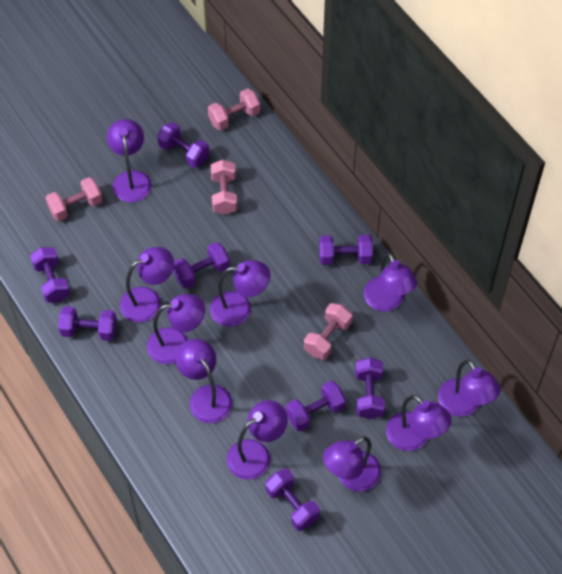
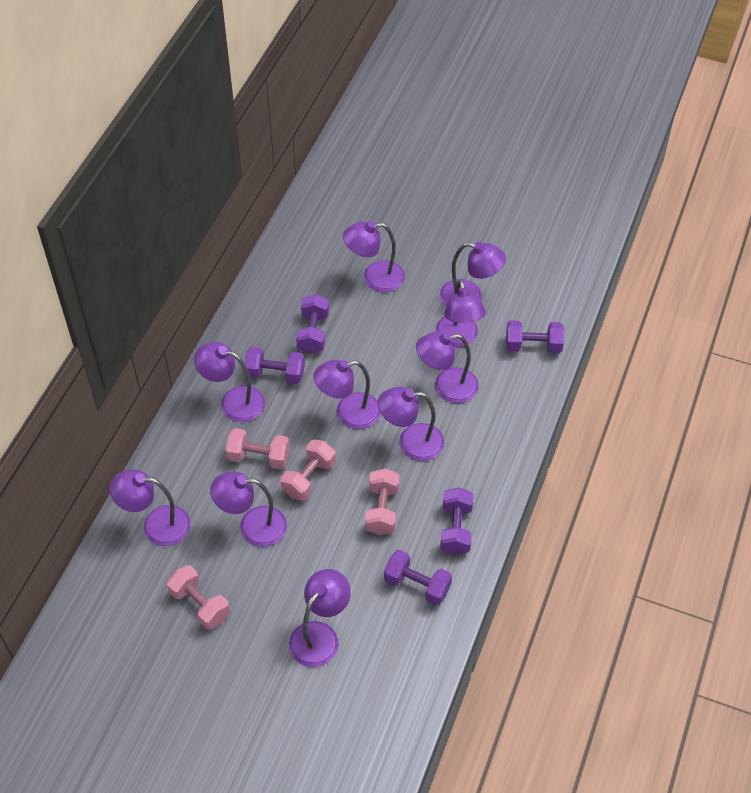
purple dumbbell: 8 -> 5

